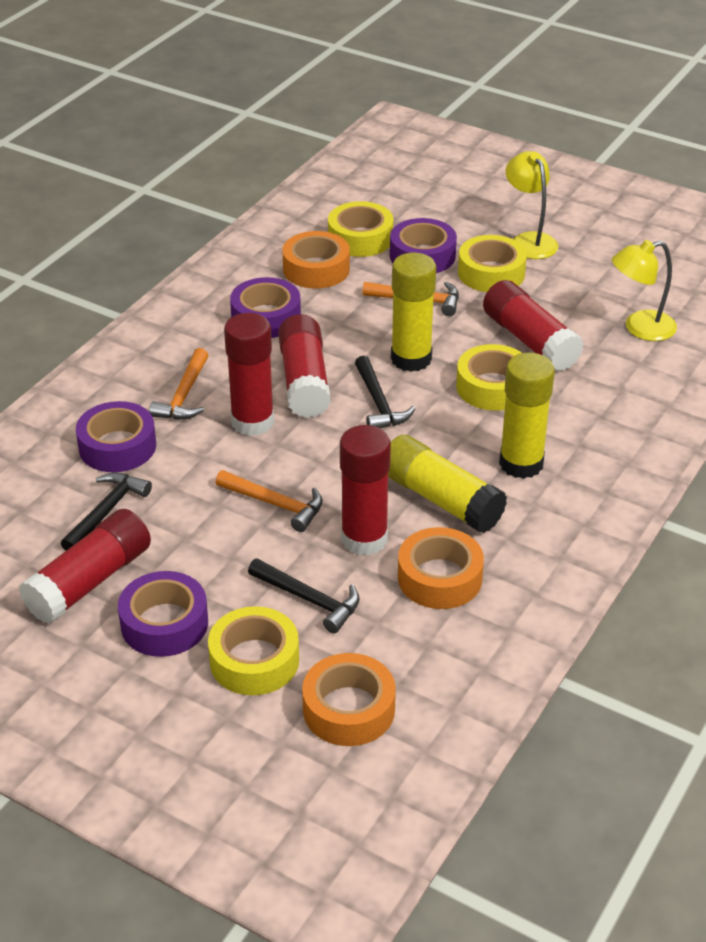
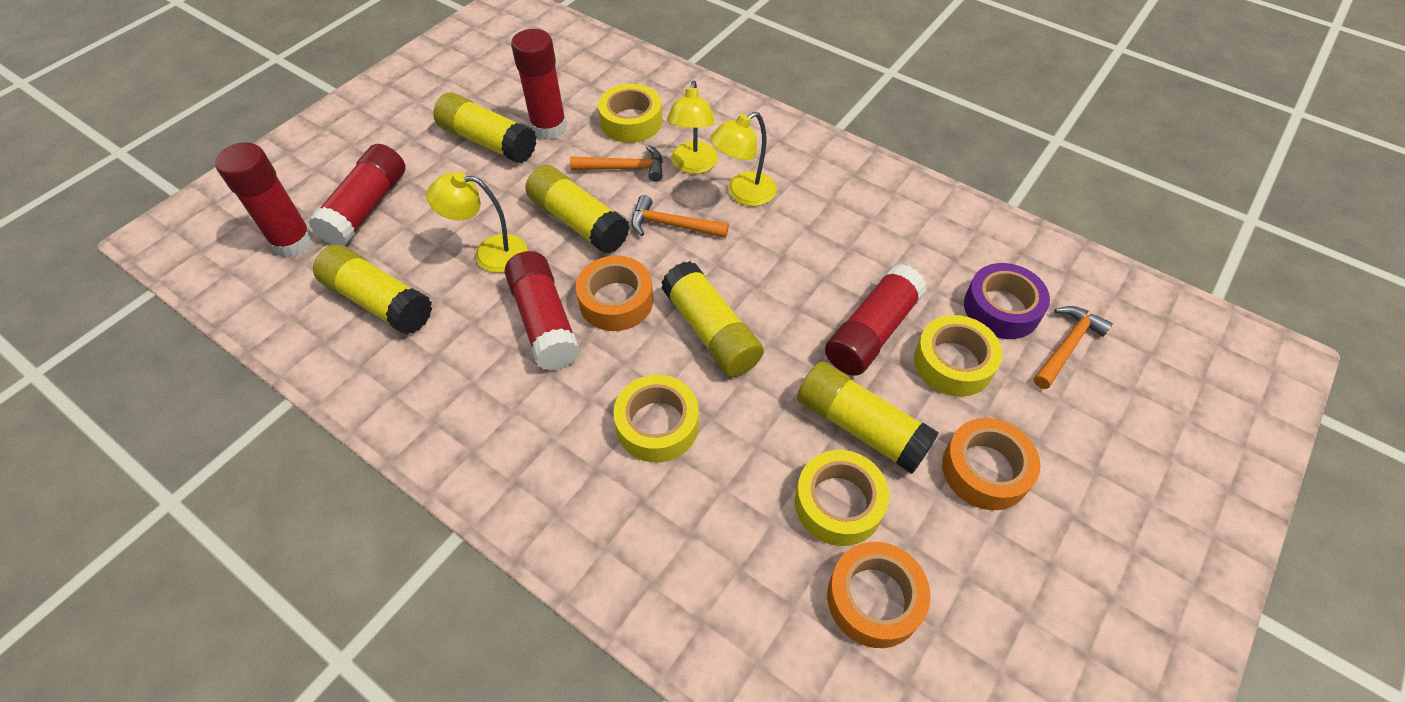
black hammer: 3 -> 0
purple tape: 4 -> 1
yellow glue stick: 3 -> 5
yellow lamp: 2 -> 3

